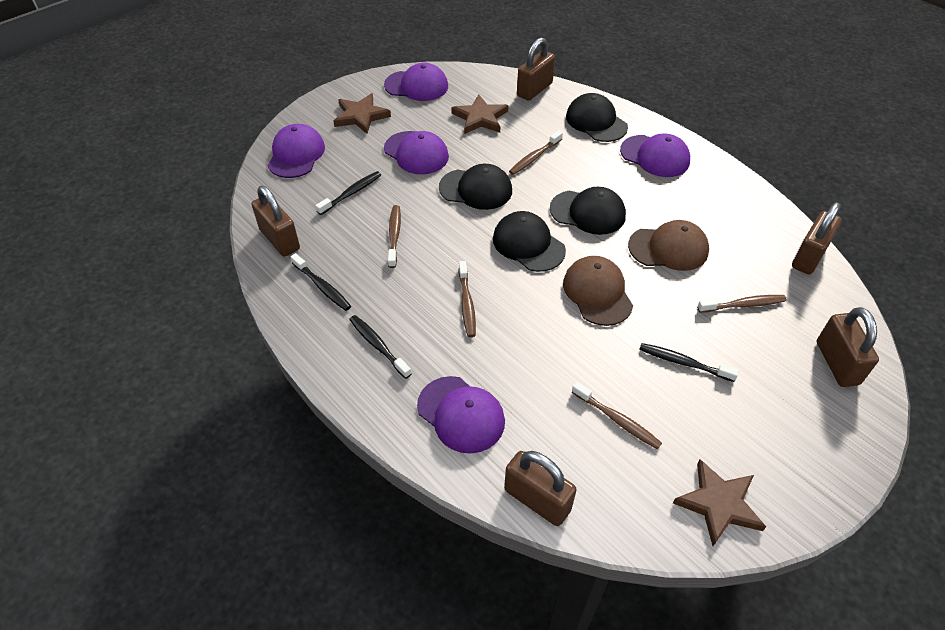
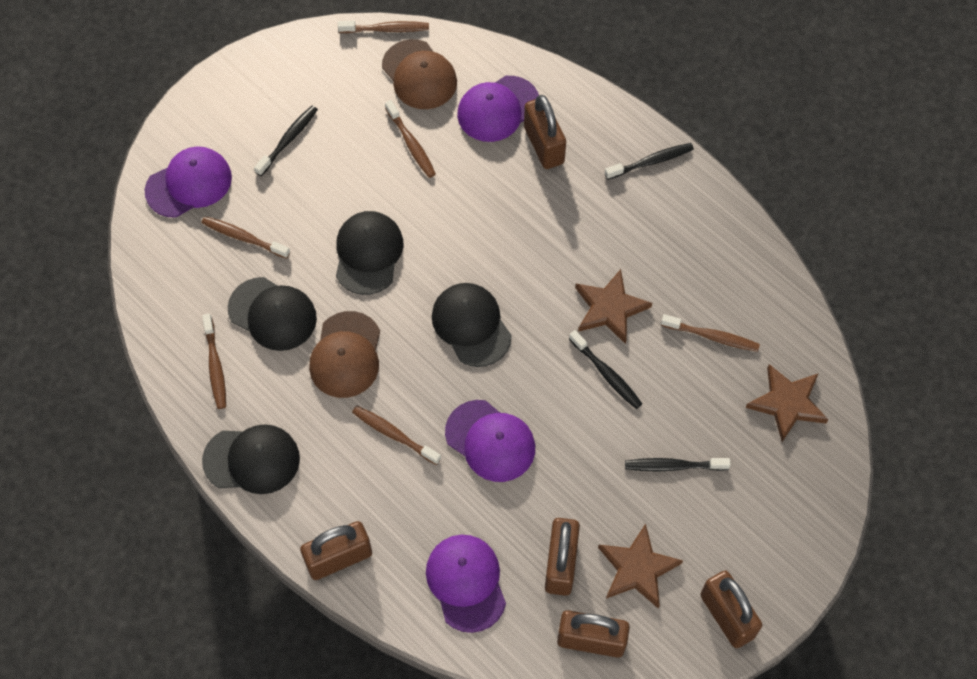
brown toothbrush: 5 -> 6
purple cap: 5 -> 4

